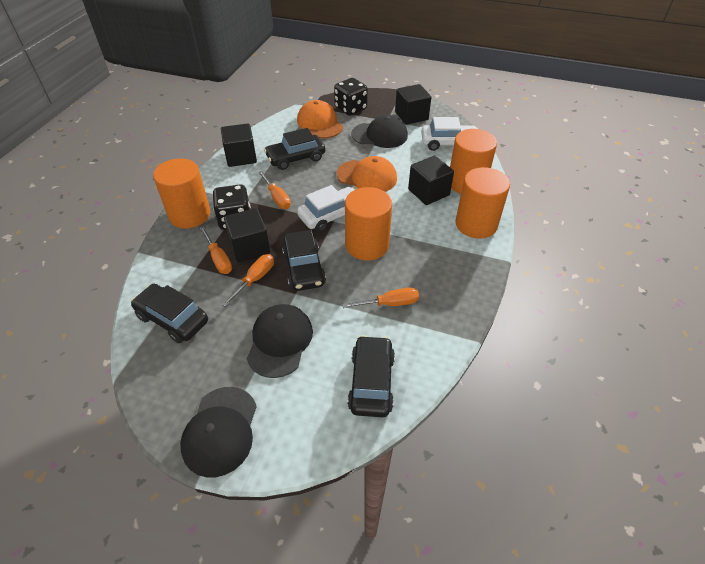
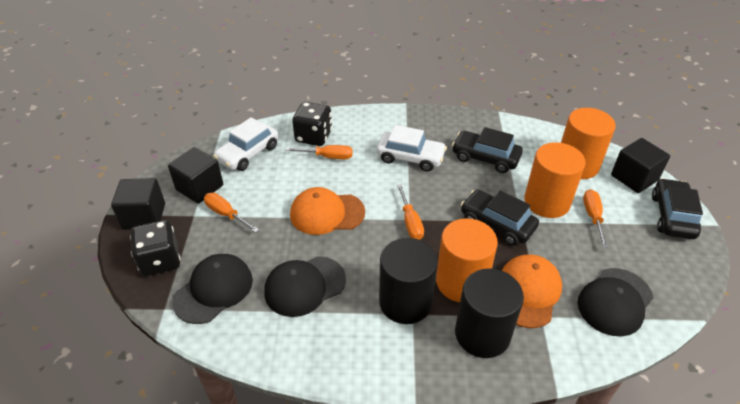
black car: 4 -> 3
black cube: 4 -> 3
black cylinder: 0 -> 2
orange cylinder: 4 -> 3

